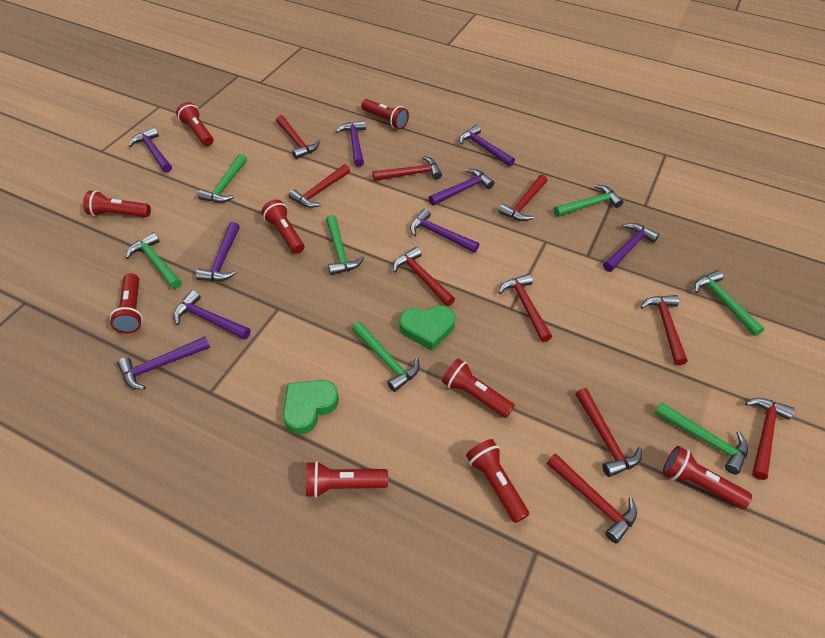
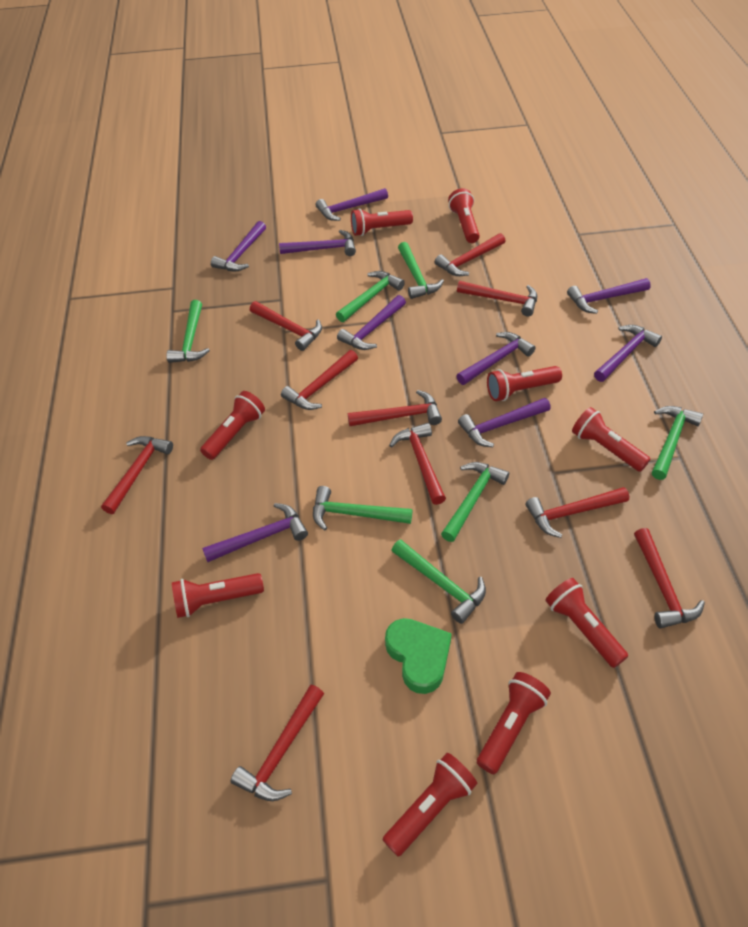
green heart: 2 -> 1

